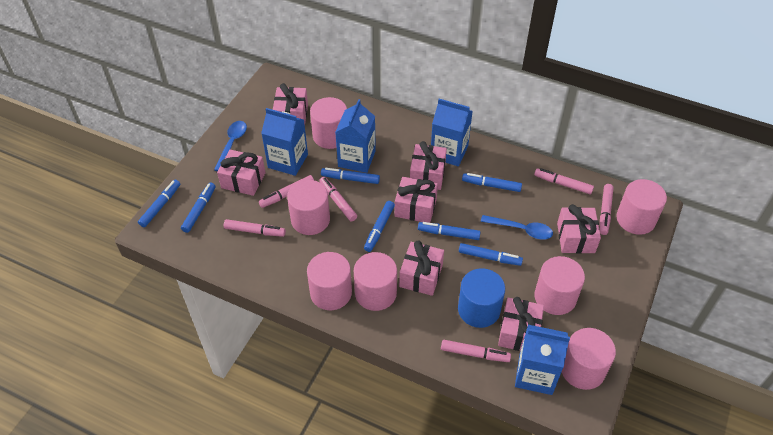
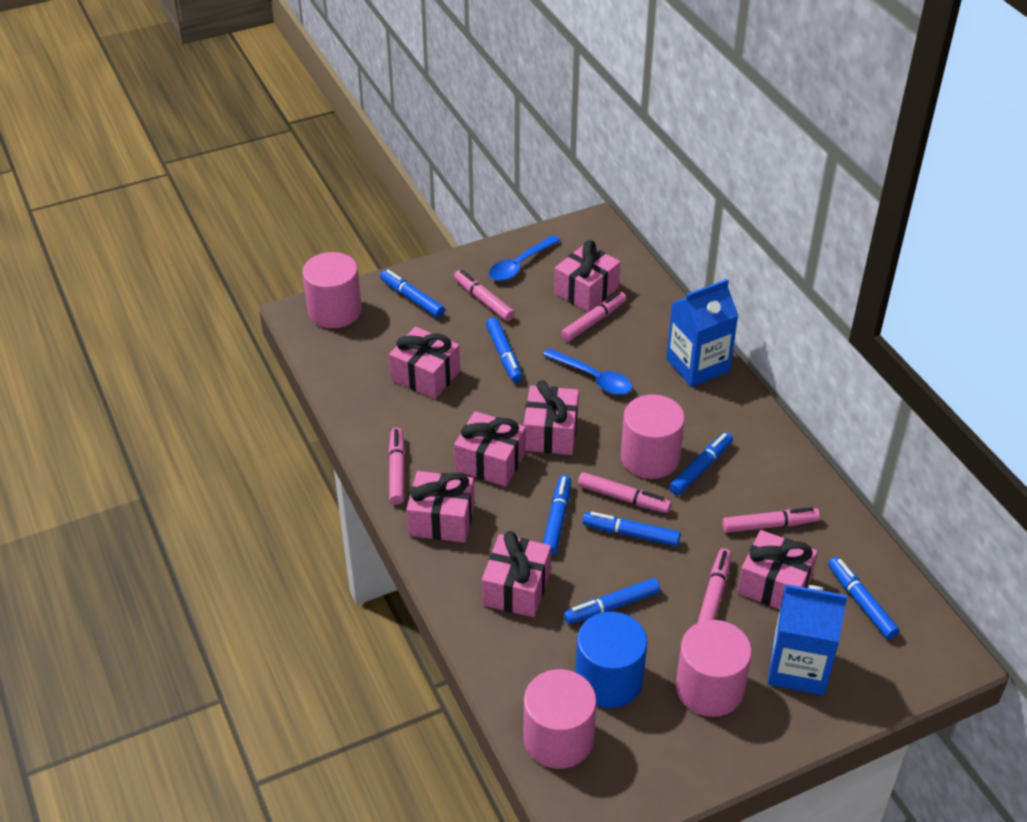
blue carton: 4 -> 2
pink cylinder: 7 -> 4

